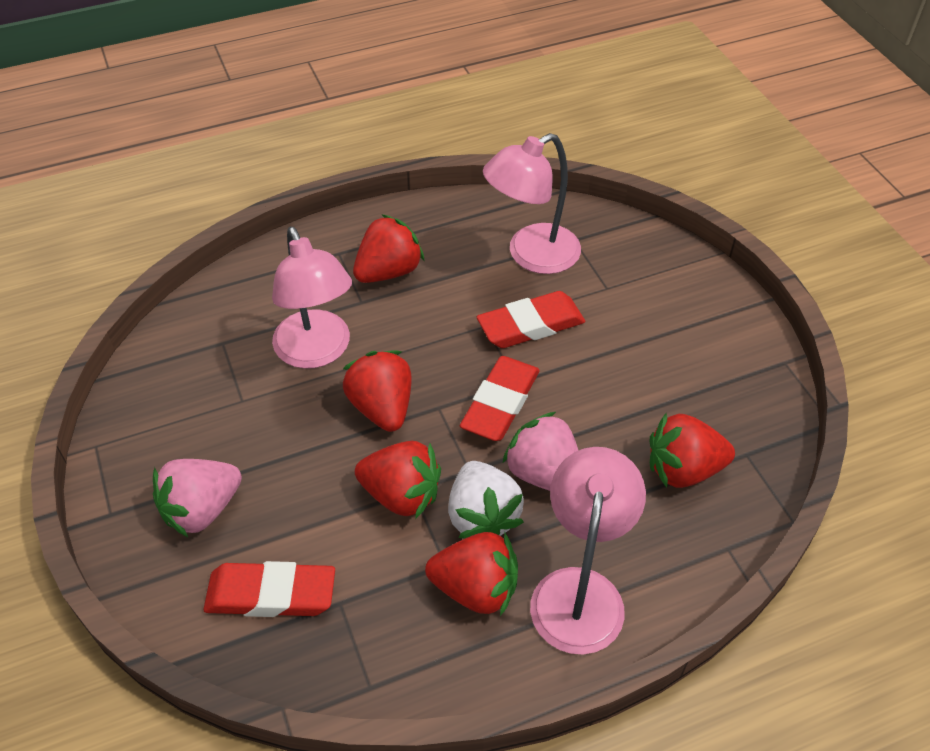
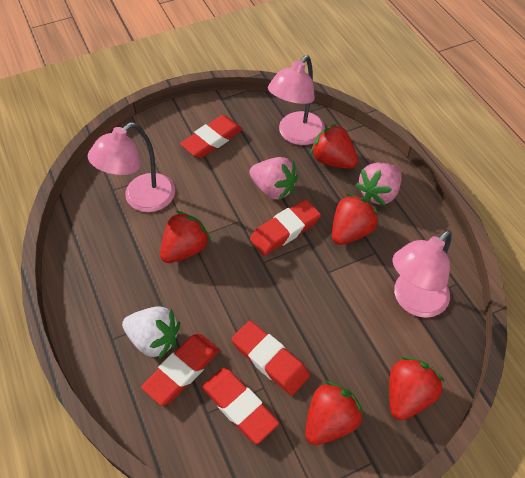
red eraser: 3 -> 5

